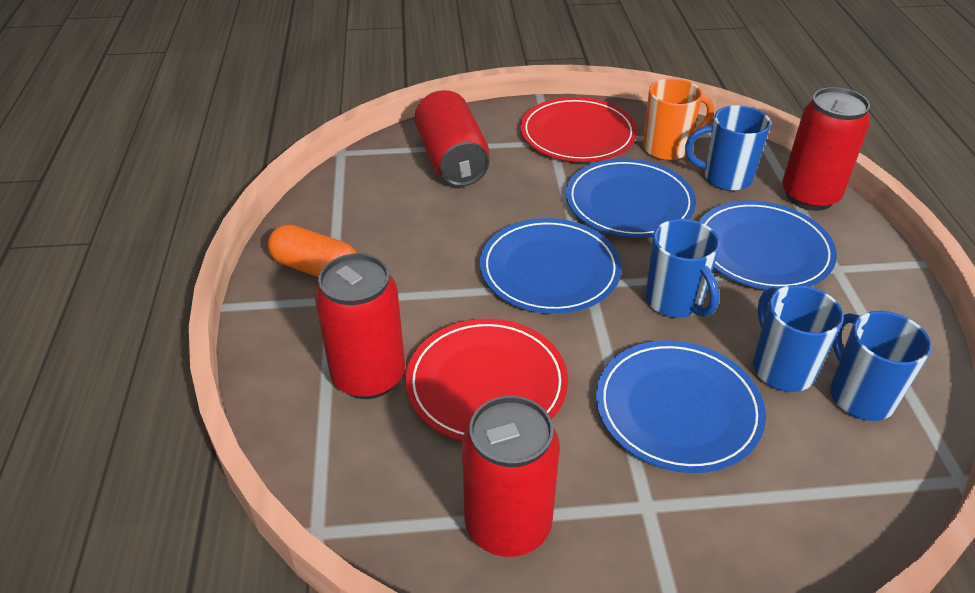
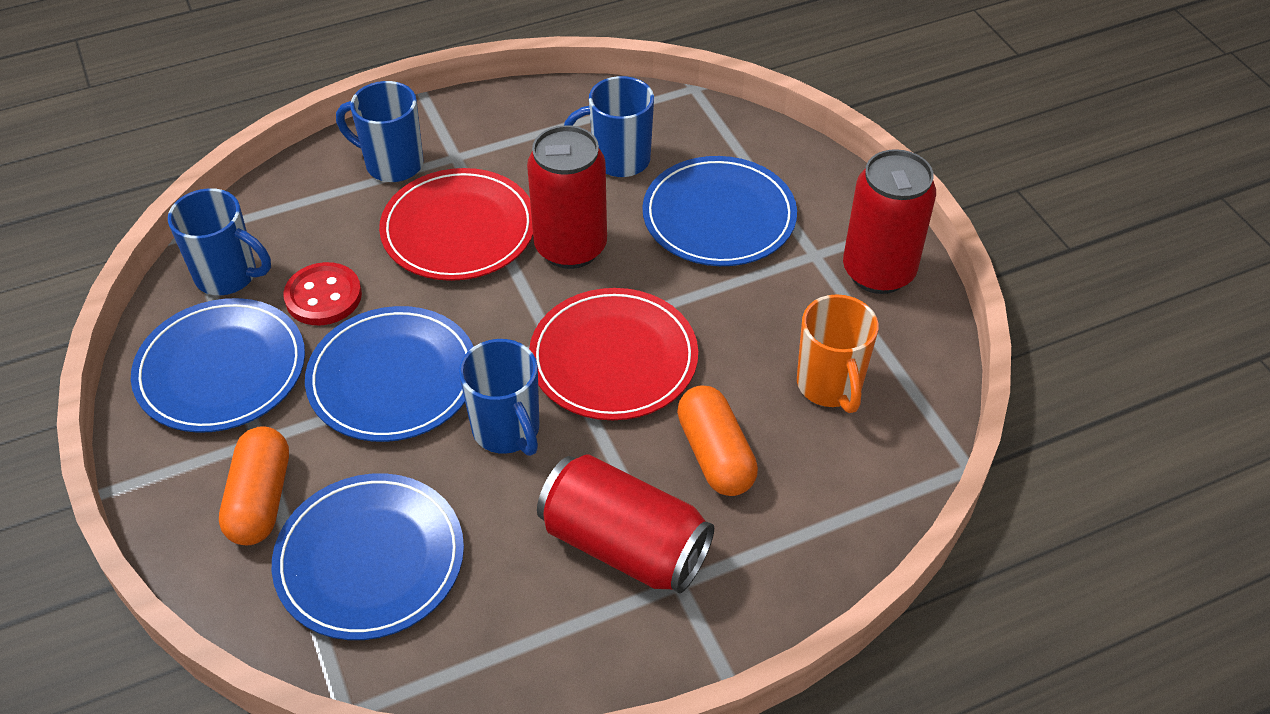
orange capsule: 1 -> 2
red button: 0 -> 1
red can: 4 -> 3

